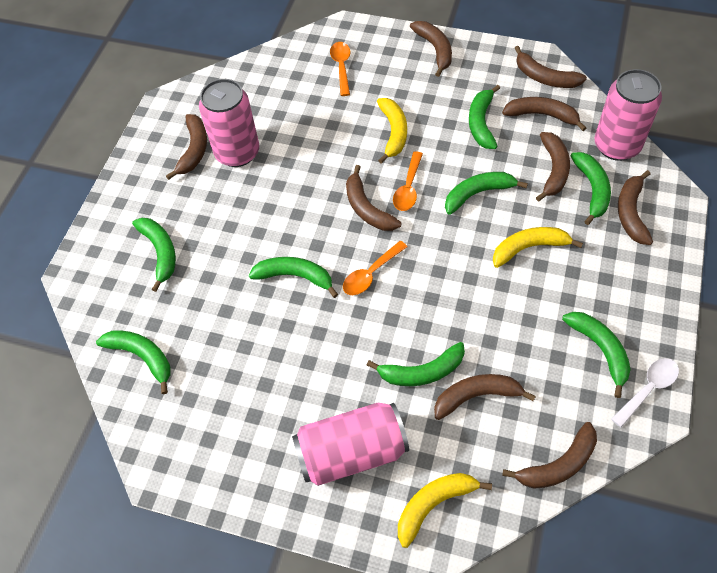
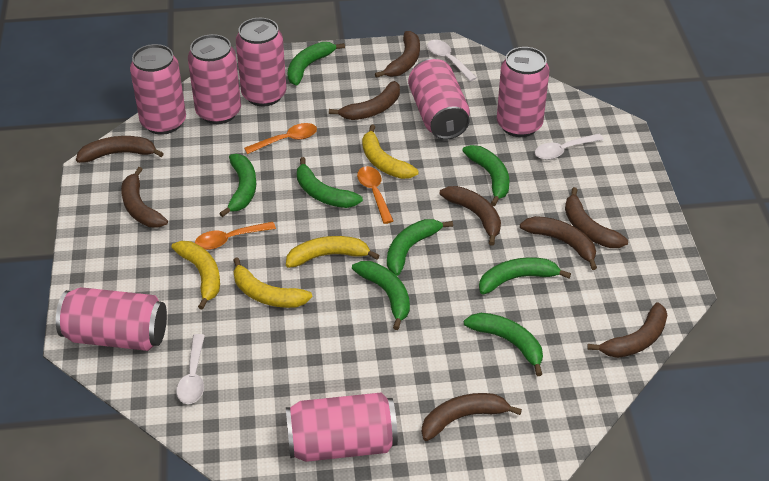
pink can: 3 -> 7
white spoon: 1 -> 3
yellow banana: 3 -> 4

